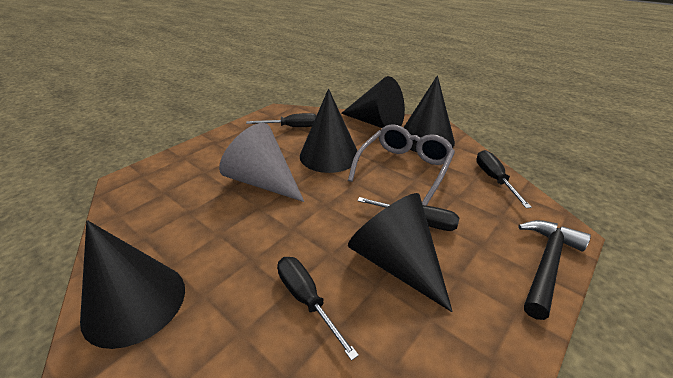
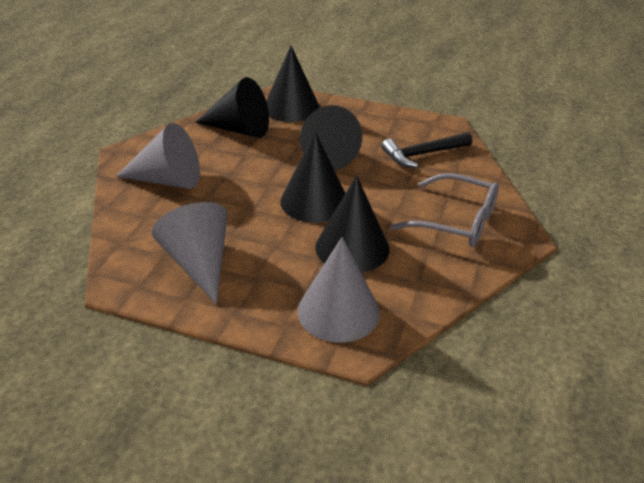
black screwdriver: 4 -> 0
grey cone: 1 -> 3

